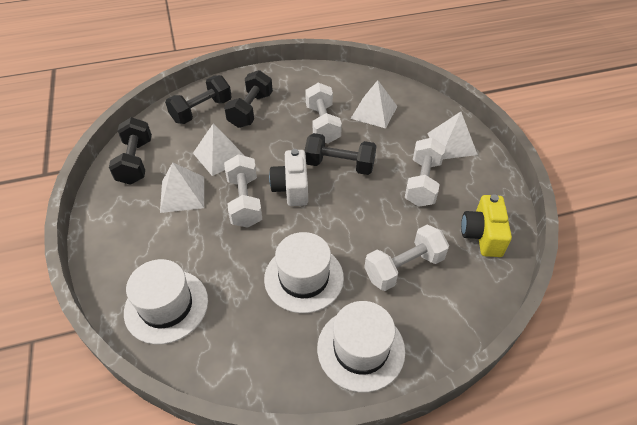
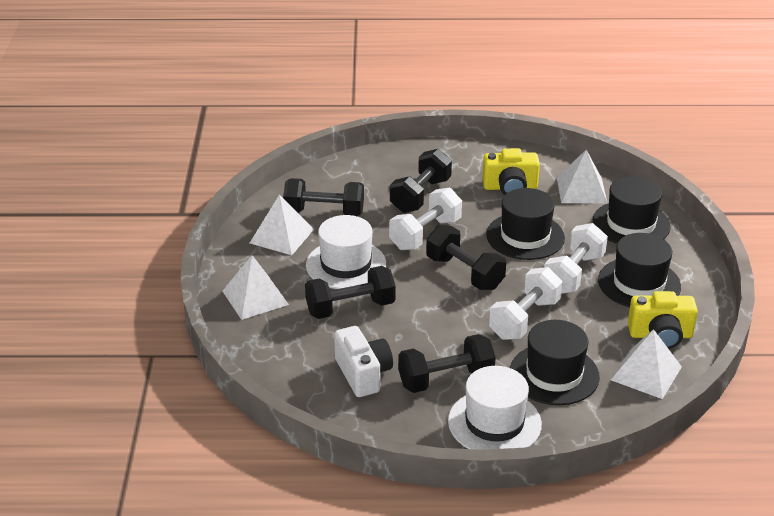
black dumbbell: 4 -> 5
black hat: 0 -> 4
white dumbbell: 4 -> 3
white hat: 3 -> 2
yellow camera: 1 -> 2

